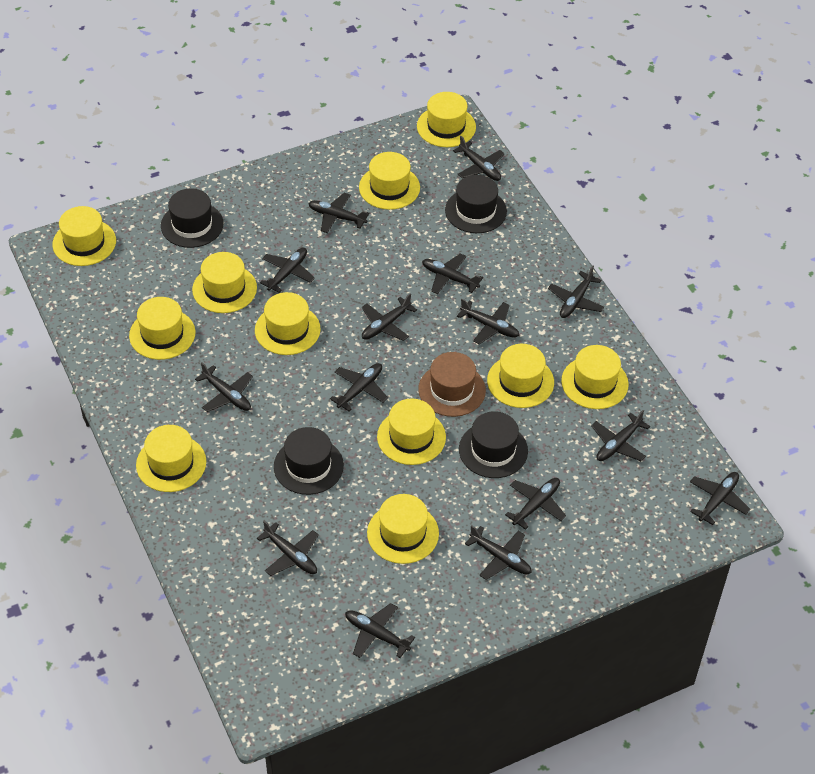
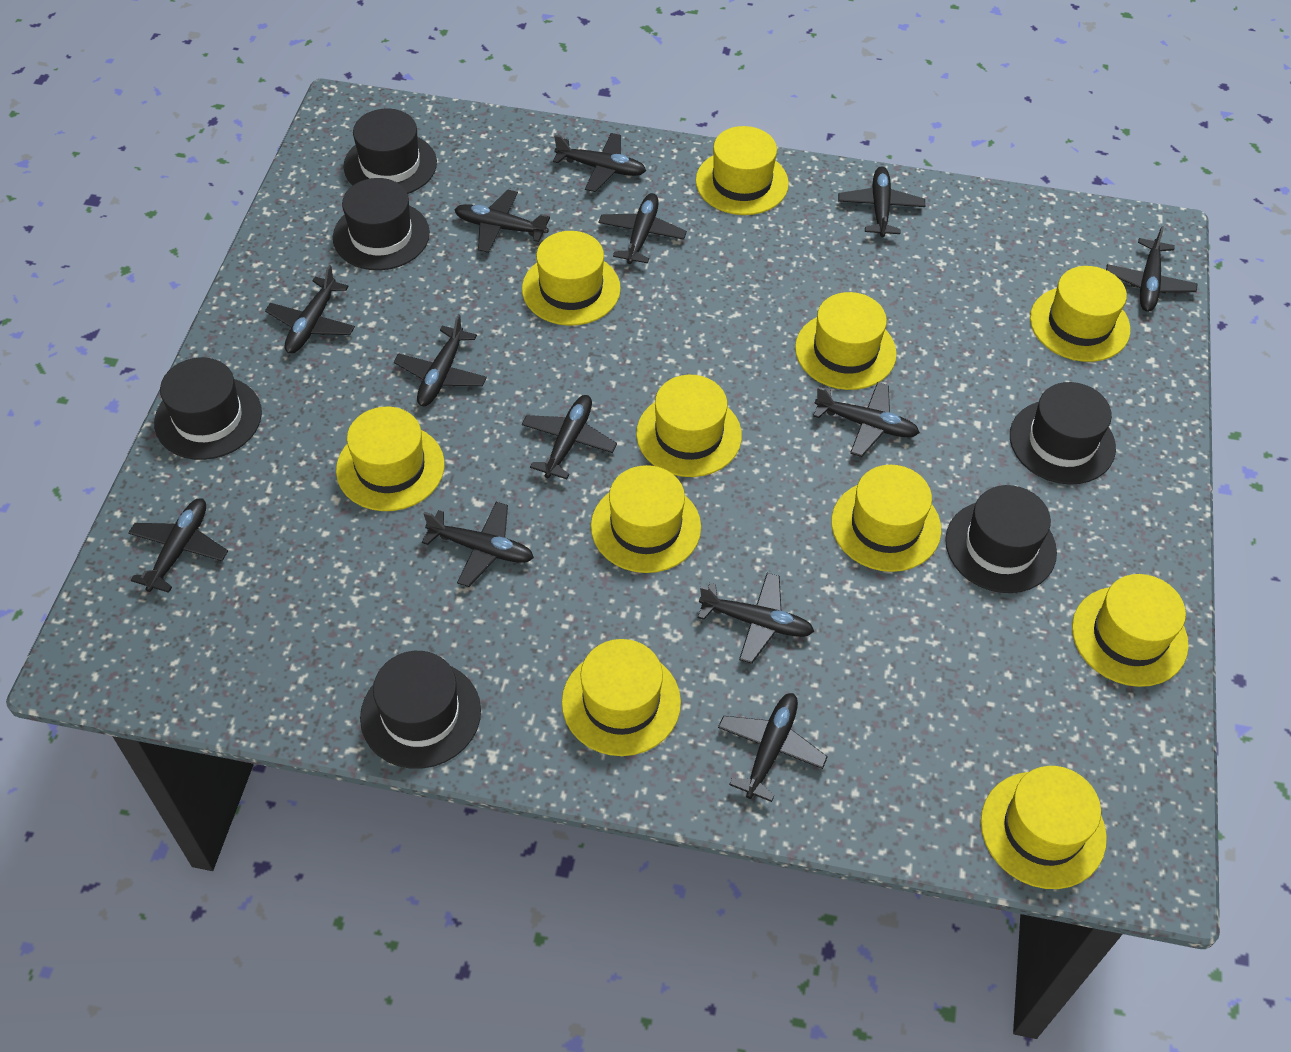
black hat: 4 -> 6
black plane: 15 -> 13
brown hat: 1 -> 0

